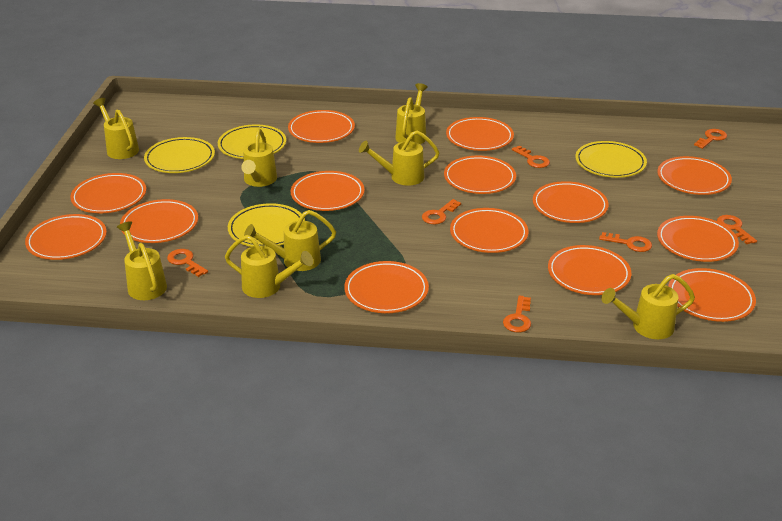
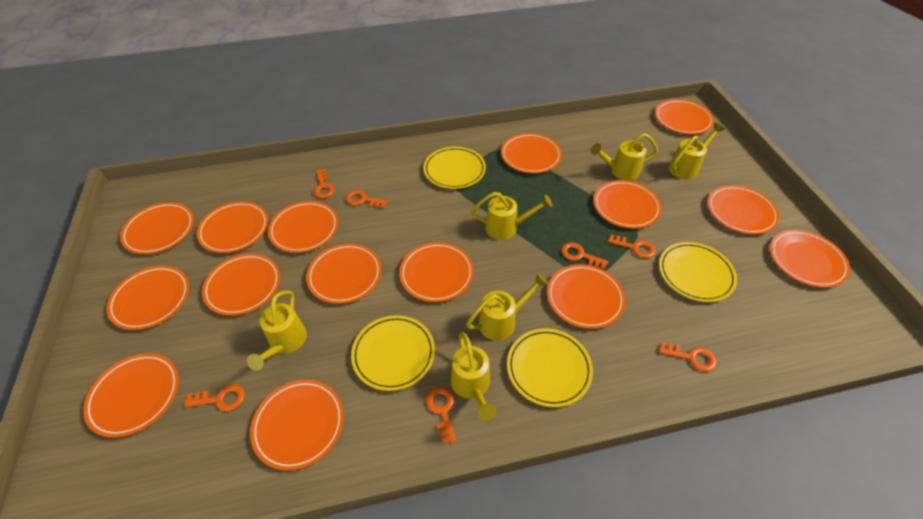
orange plate: 14 -> 15
yellow watering can: 8 -> 6

